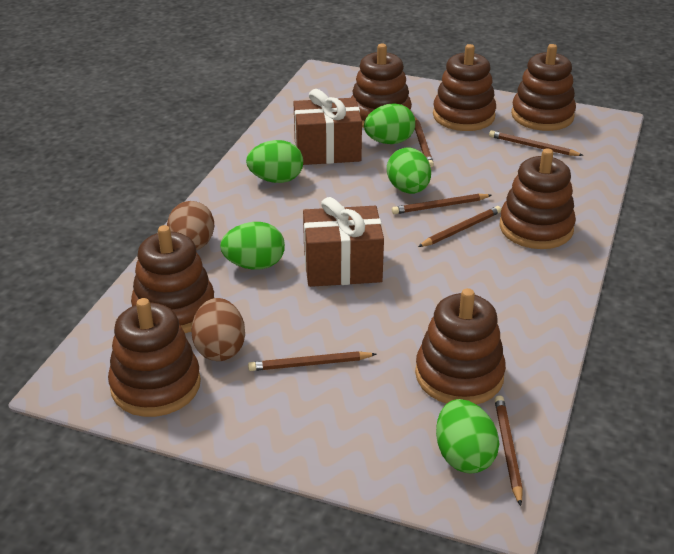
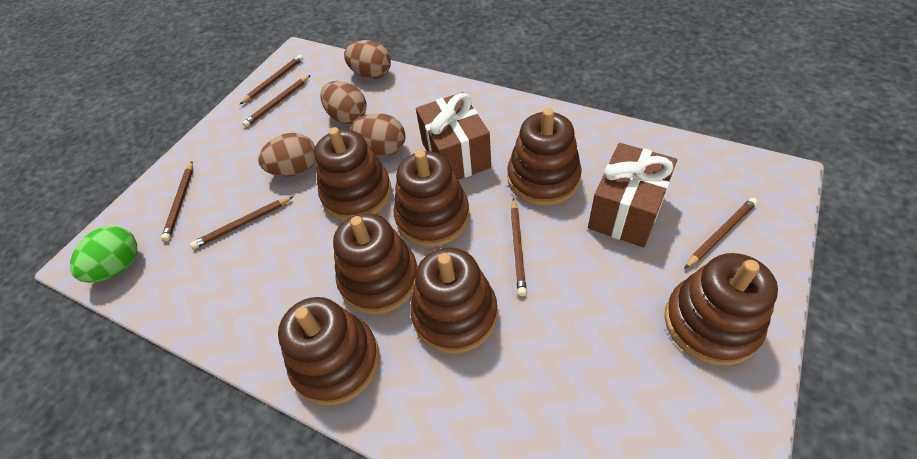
brown egg: 2 -> 4
green egg: 5 -> 1

